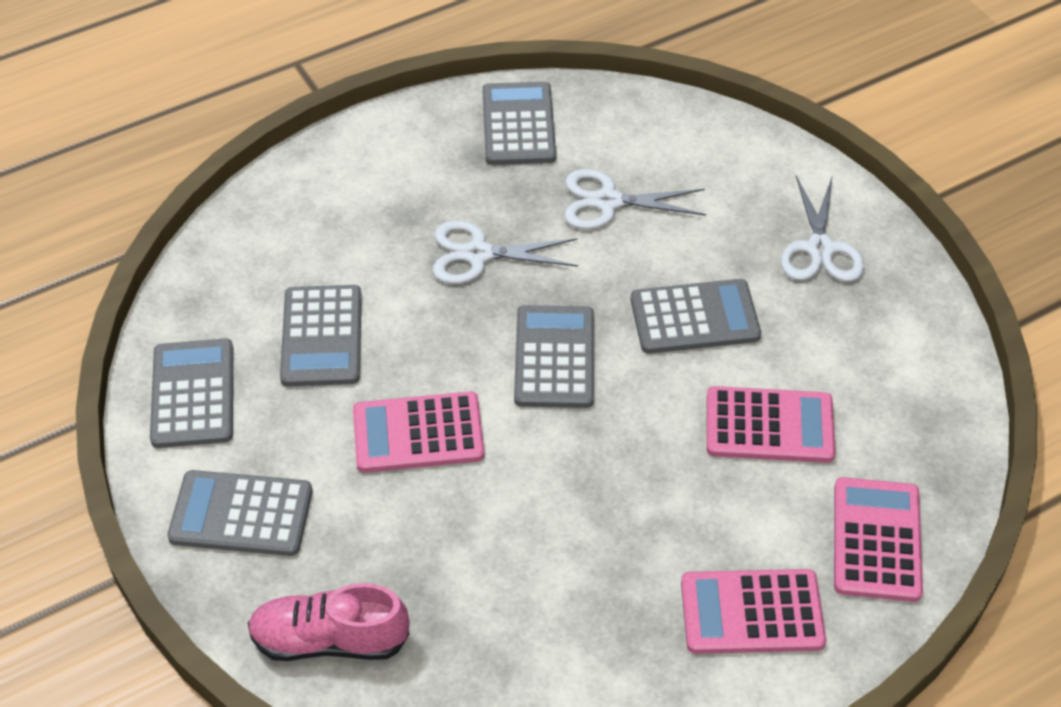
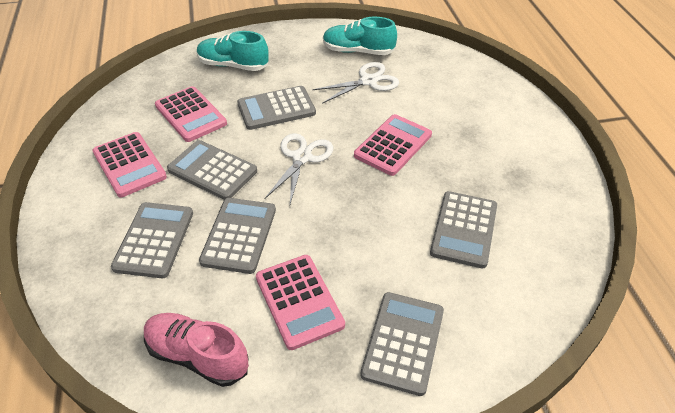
turquoise shoe: 0 -> 2
white scissors: 3 -> 2

